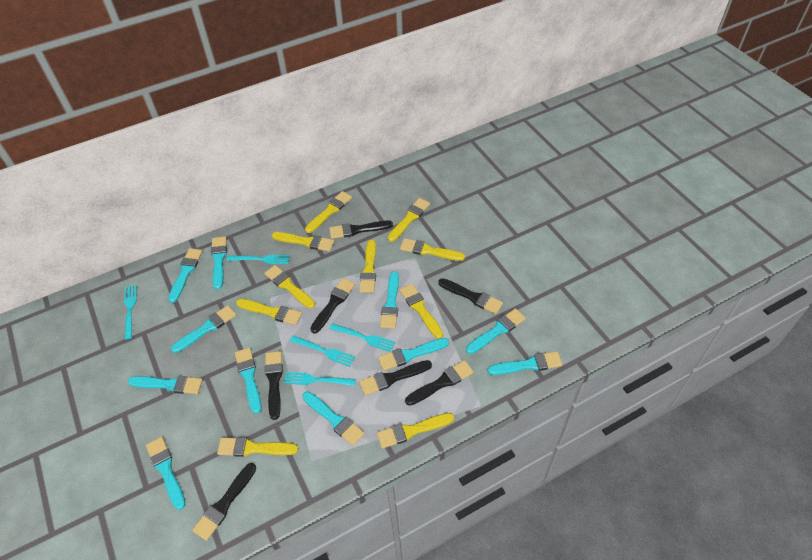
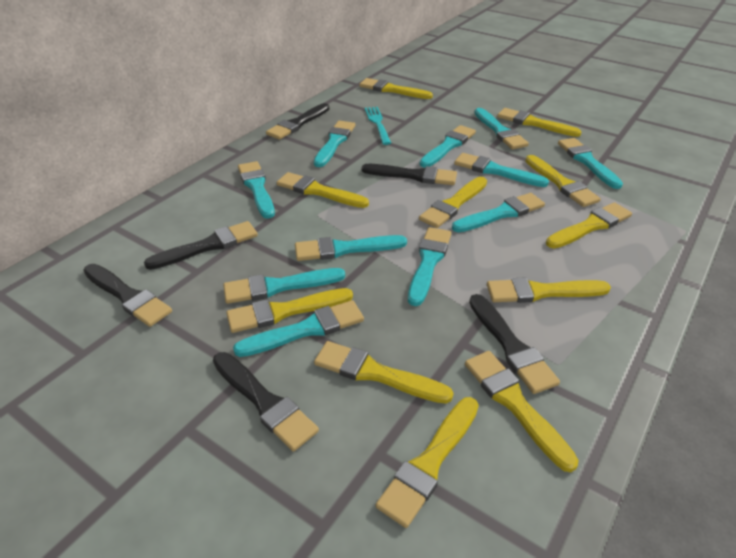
black brush: 7 -> 6
turquoise fork: 5 -> 1
yellow brush: 10 -> 11

